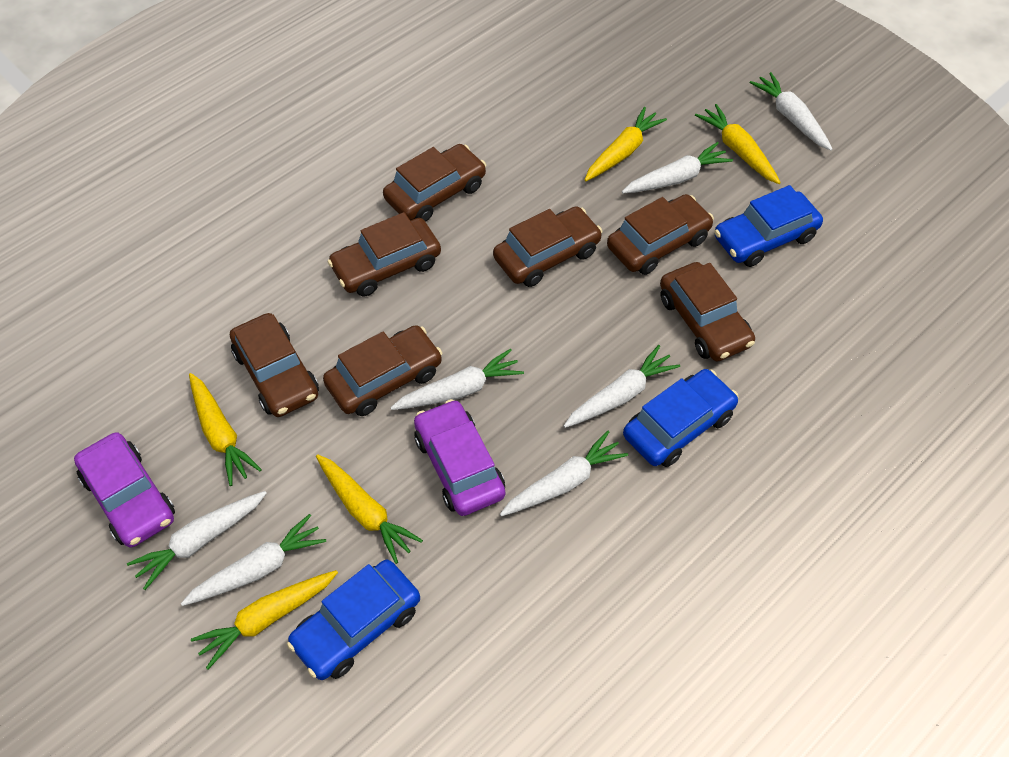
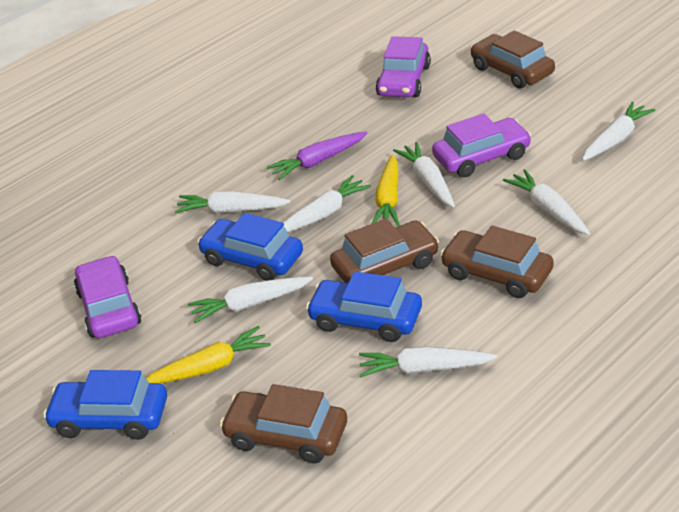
brown car: 7 -> 4
purple car: 2 -> 3
purple carrot: 0 -> 1
yellow carrot: 5 -> 2

